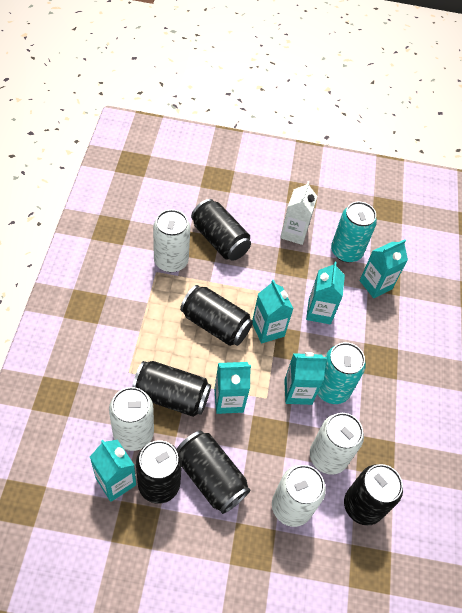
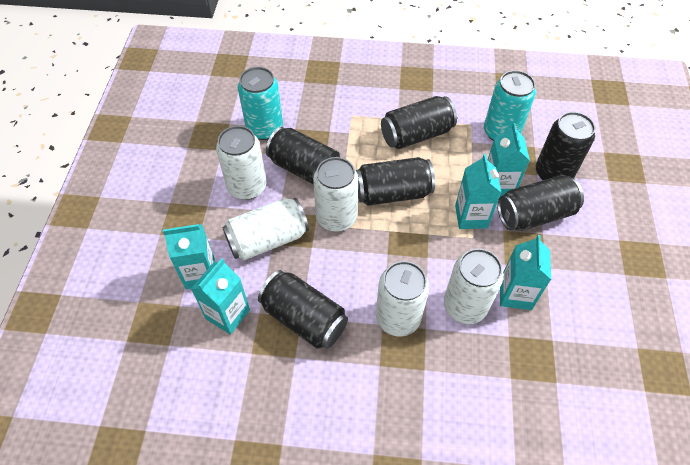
turquoise carton: 6 -> 5
white can: 4 -> 5
white carton: 1 -> 0

